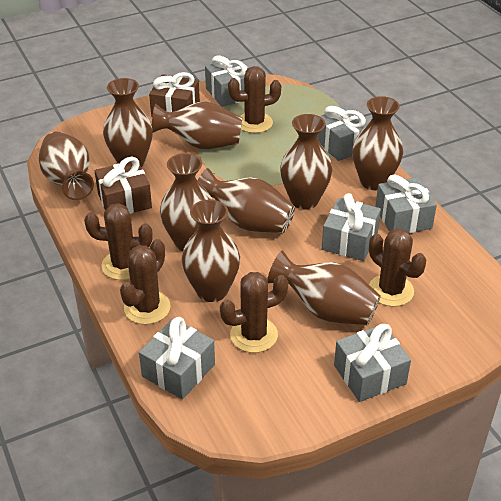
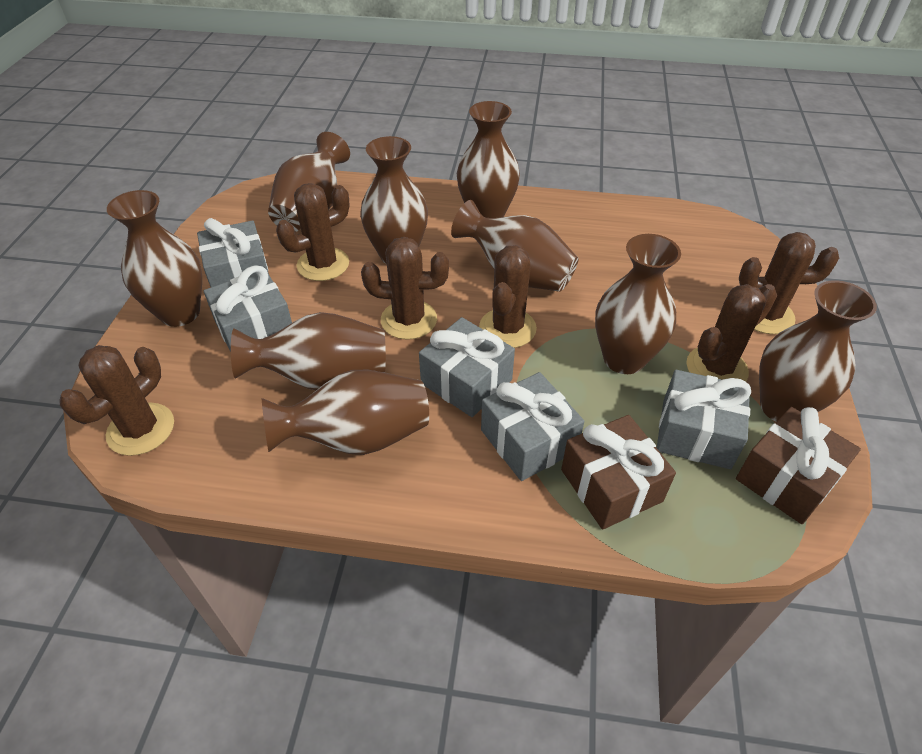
brown cactus: 5 -> 6
grey gift: 6 -> 5

